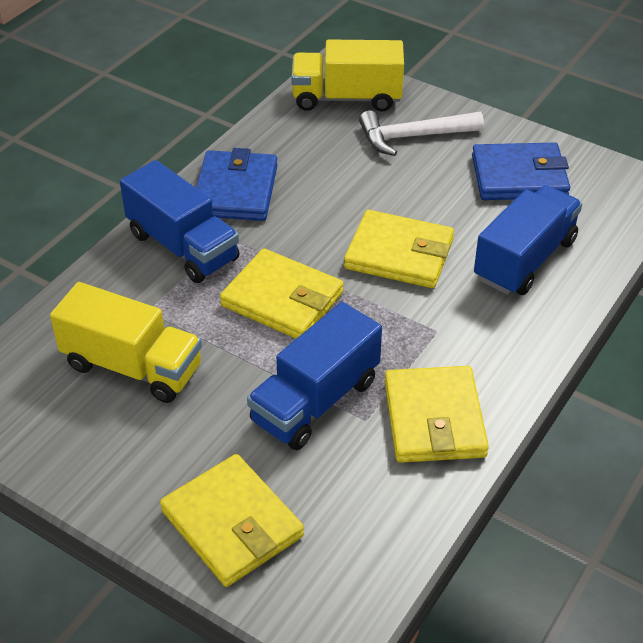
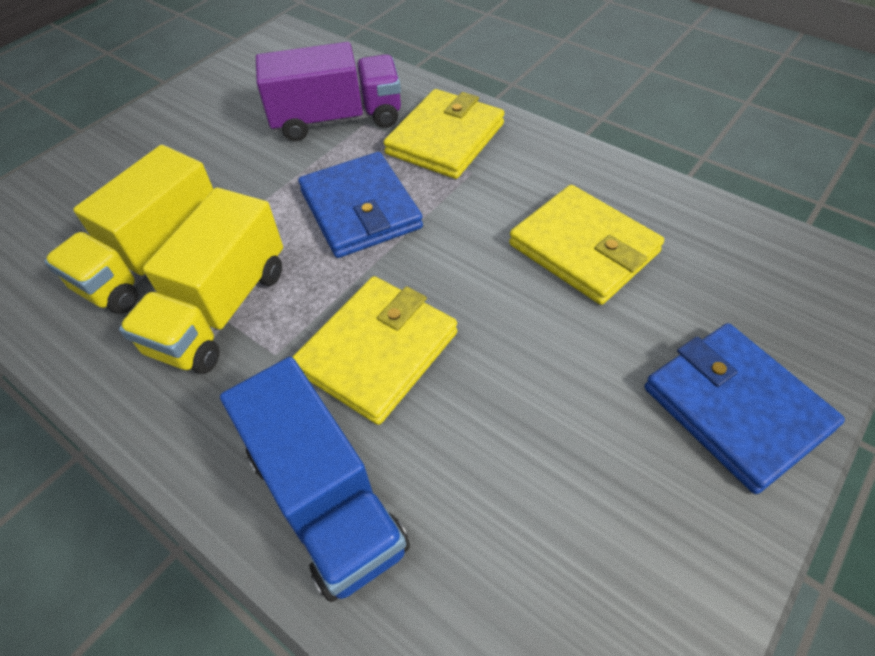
blue truck: 3 -> 1
purple truck: 0 -> 1
white hammer: 1 -> 0
yellow wallet: 4 -> 3

